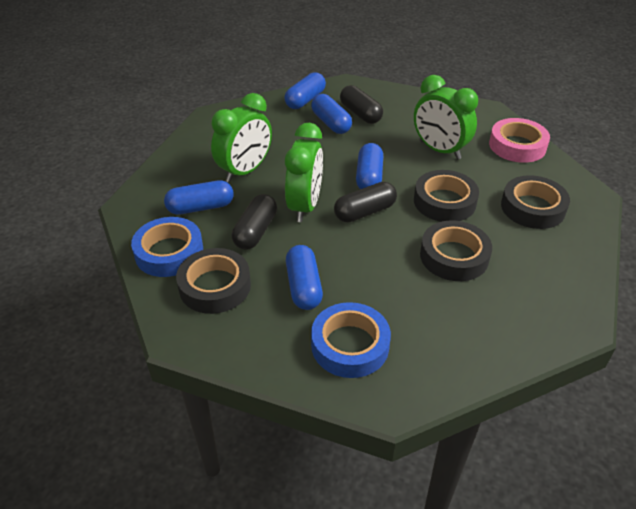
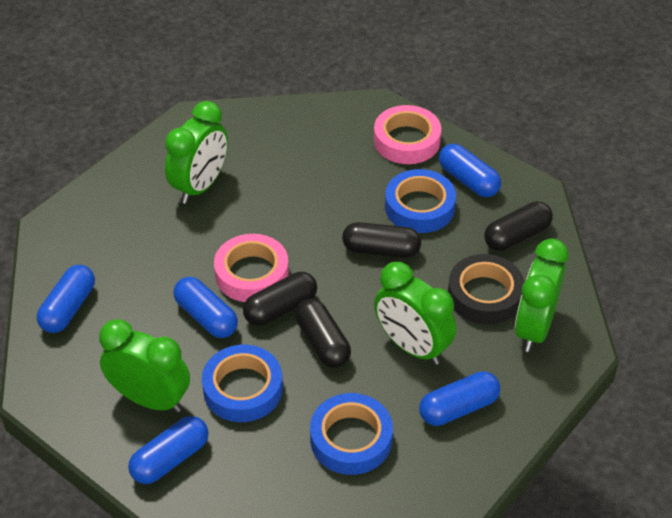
black capsule: 3 -> 4
black tape: 4 -> 1
blue tape: 2 -> 3
green clock: 3 -> 4
pink tape: 1 -> 2

